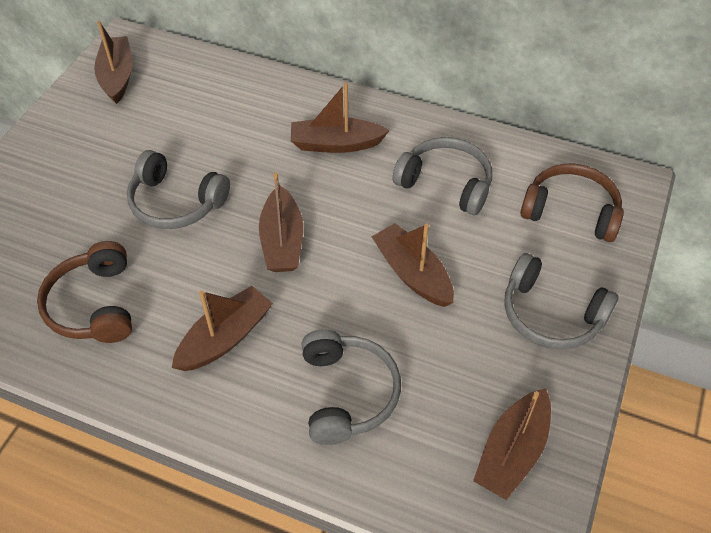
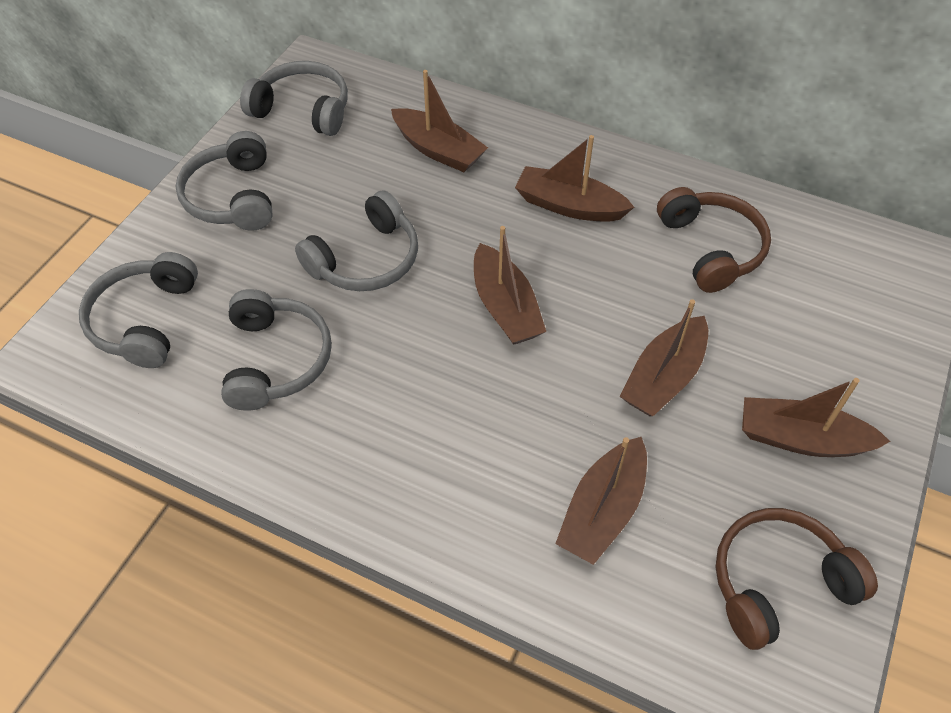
grey headphones: 4 -> 5

